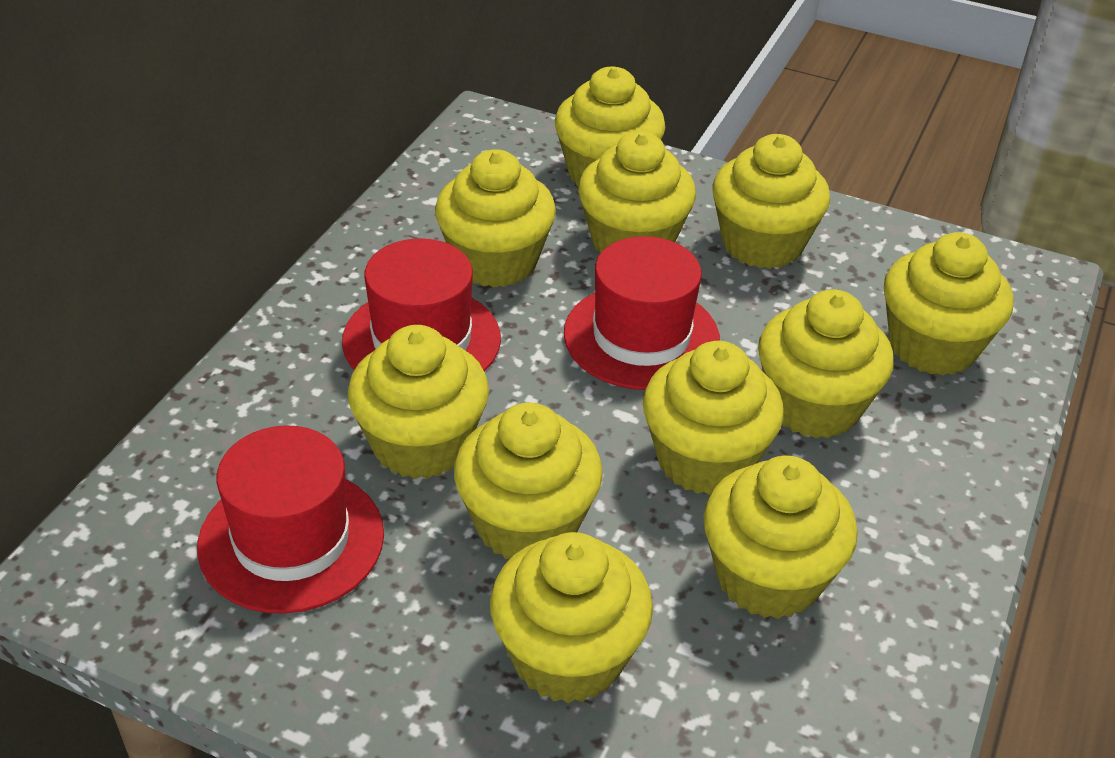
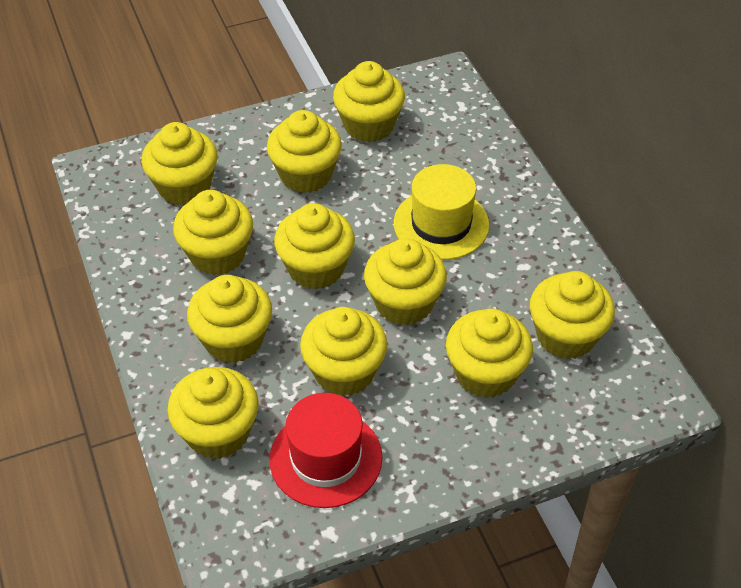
red hat: 3 -> 1
yellow hat: 0 -> 1

